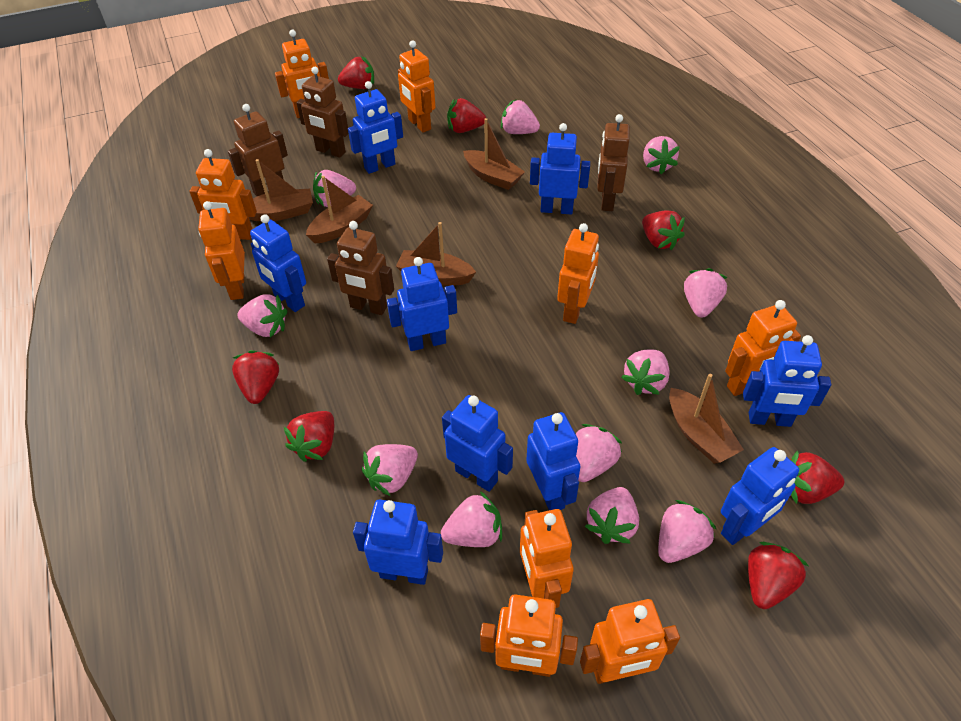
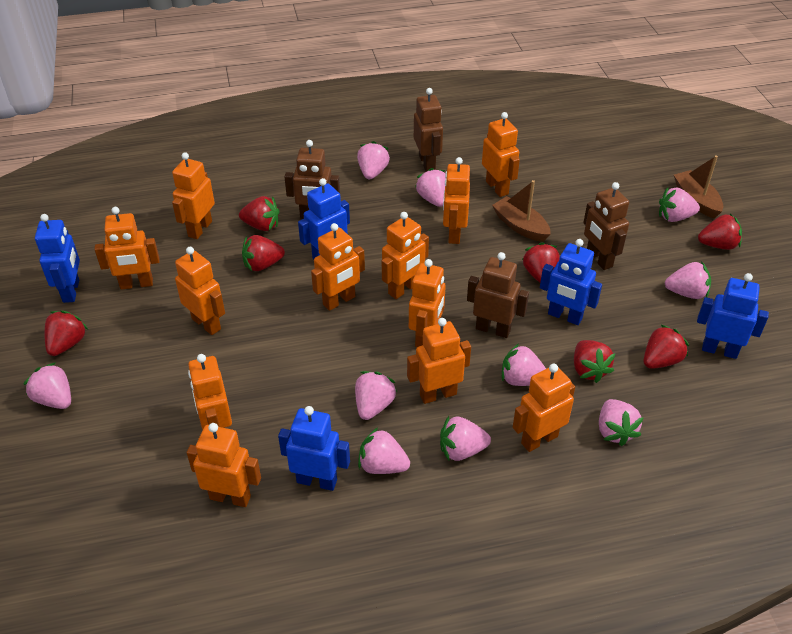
blue robot: 9 -> 5
brown boat: 5 -> 2
orange robot: 9 -> 12
pink strawberry: 11 -> 10

